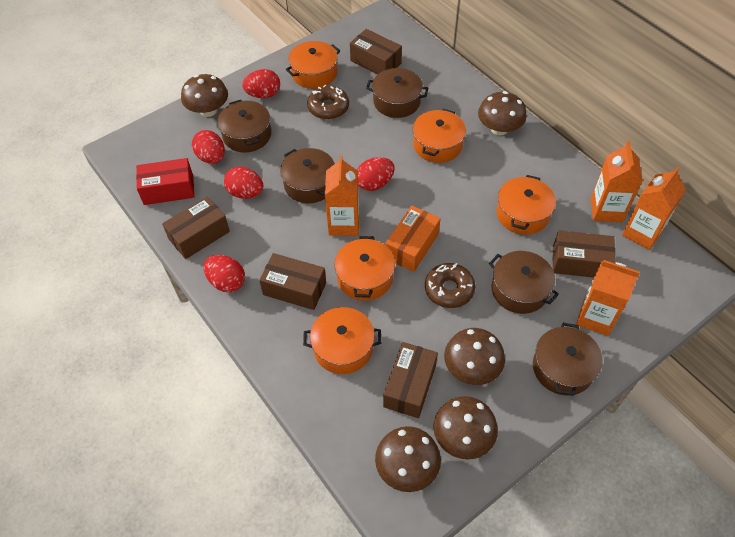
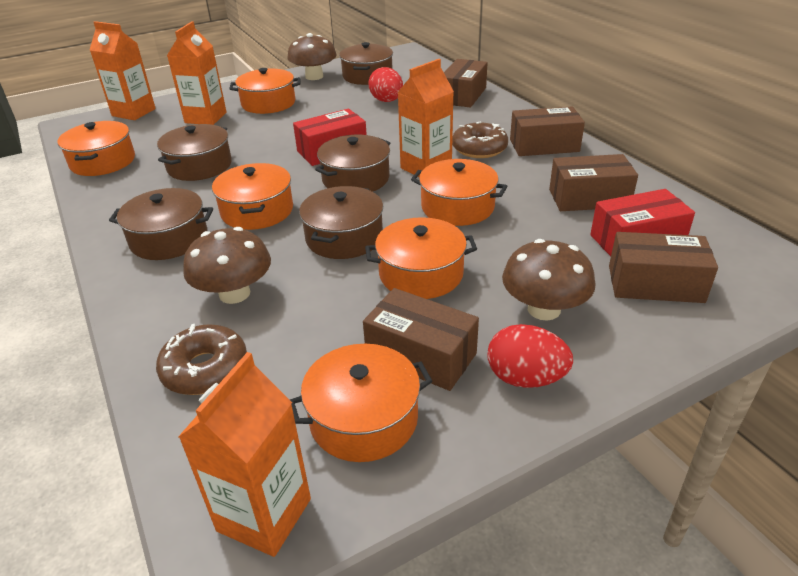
brown mushroom: 5 -> 3
orange box: 1 -> 0
orange pot: 5 -> 6
red box: 1 -> 2
red egg: 5 -> 2

